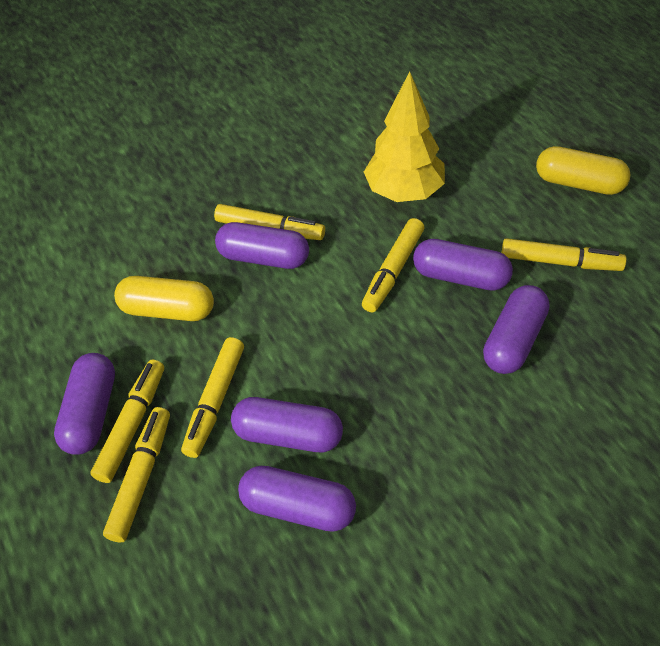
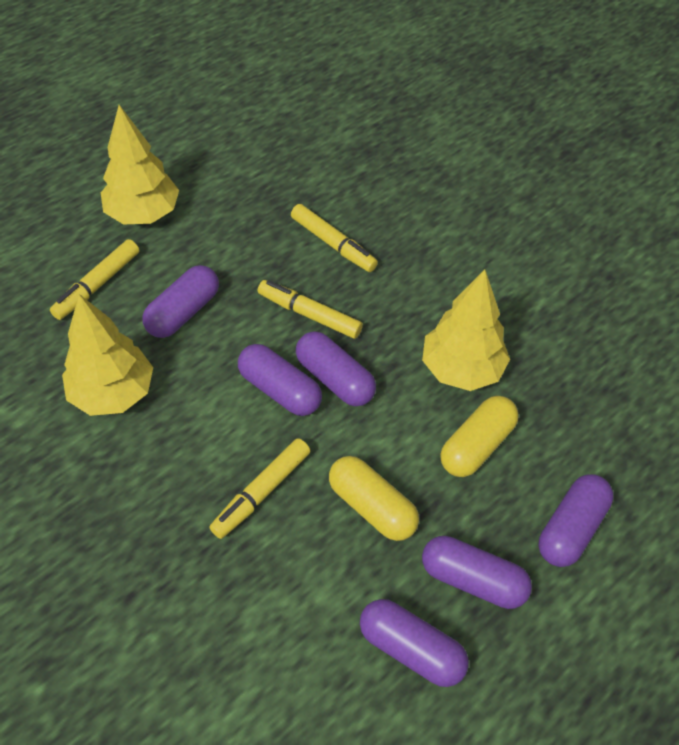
yellow marker: 6 -> 4
yellow tree: 1 -> 3

